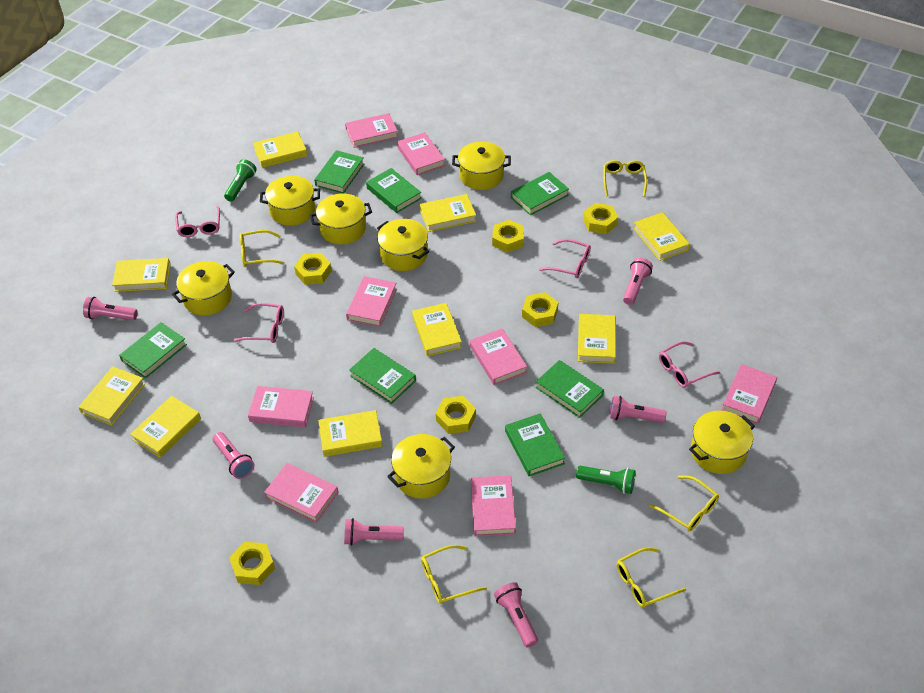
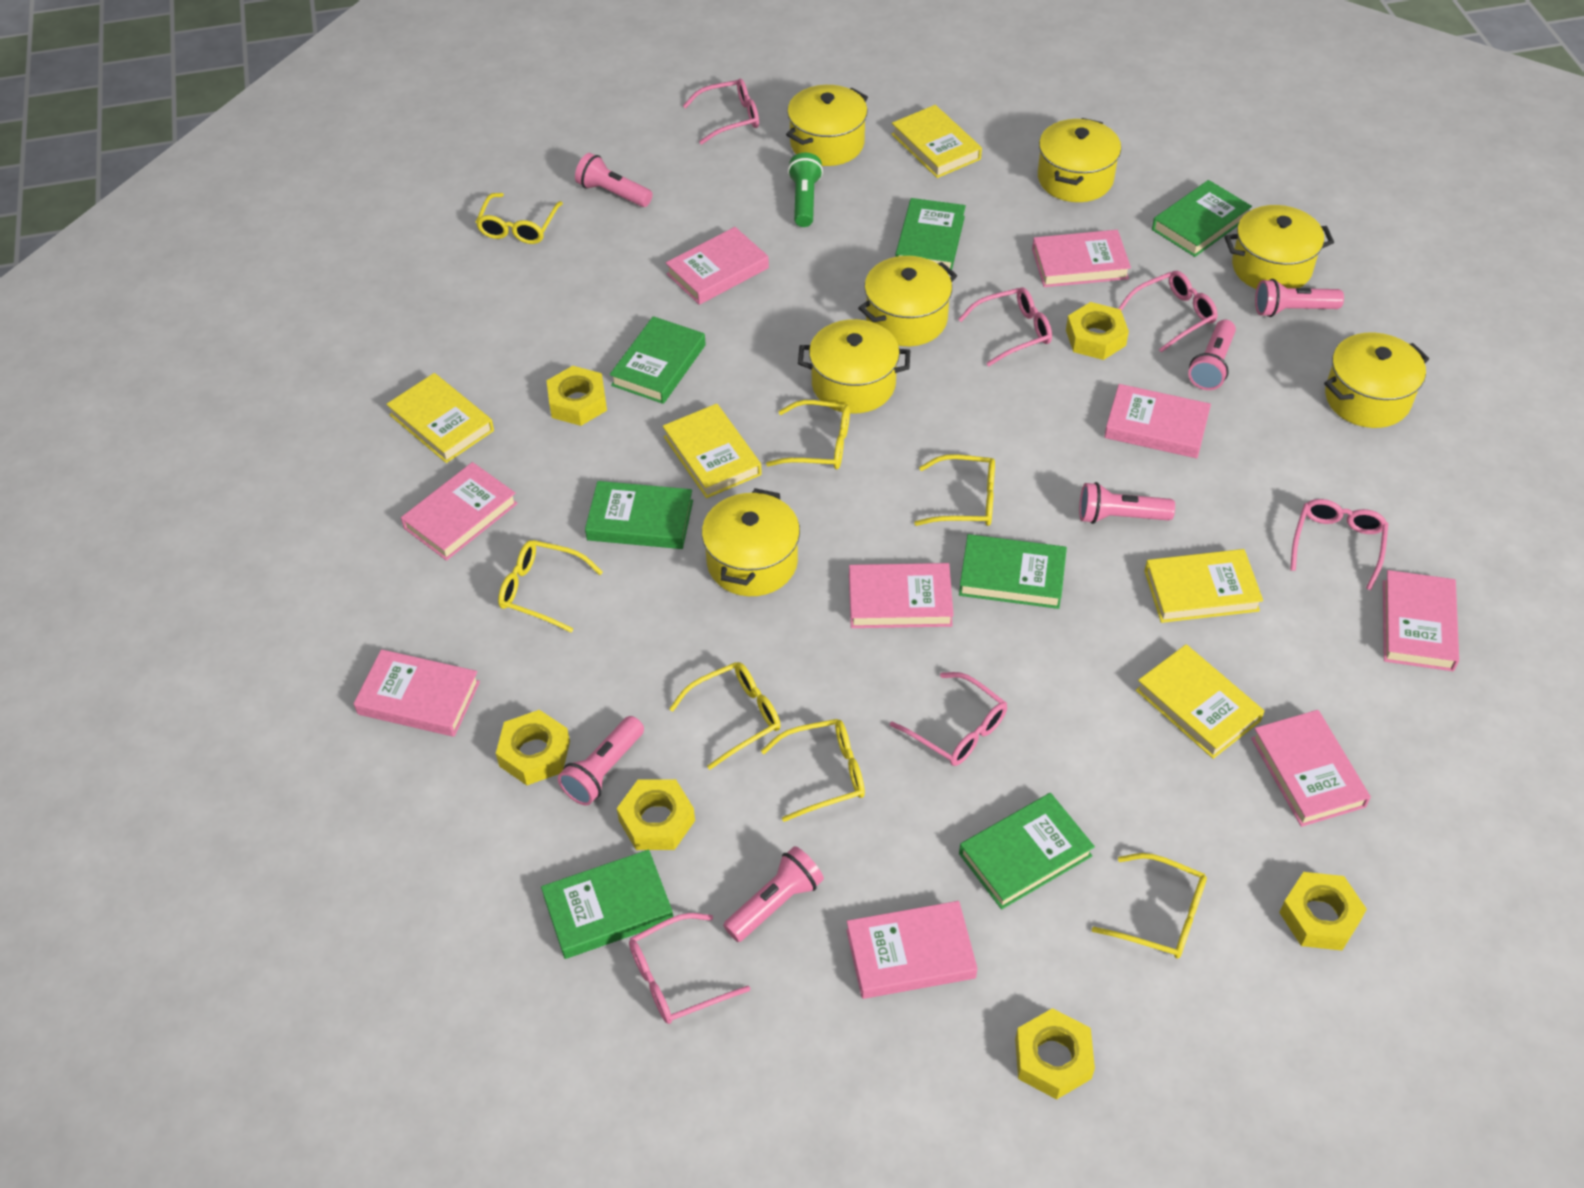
green flashlight: 2 -> 1
pink book: 8 -> 9
pink glasses: 4 -> 6
yellow book: 9 -> 5
yellow glasses: 5 -> 7

